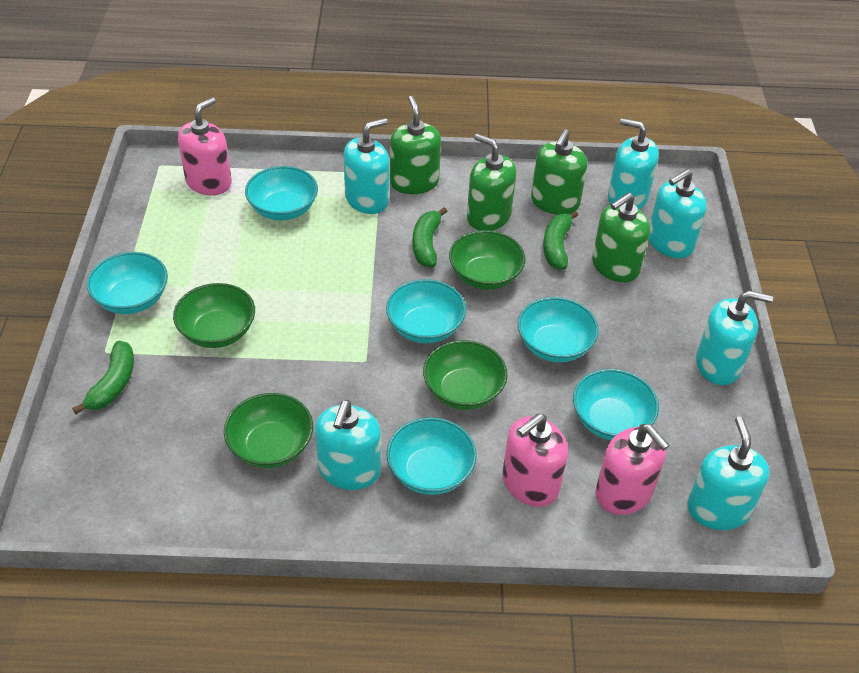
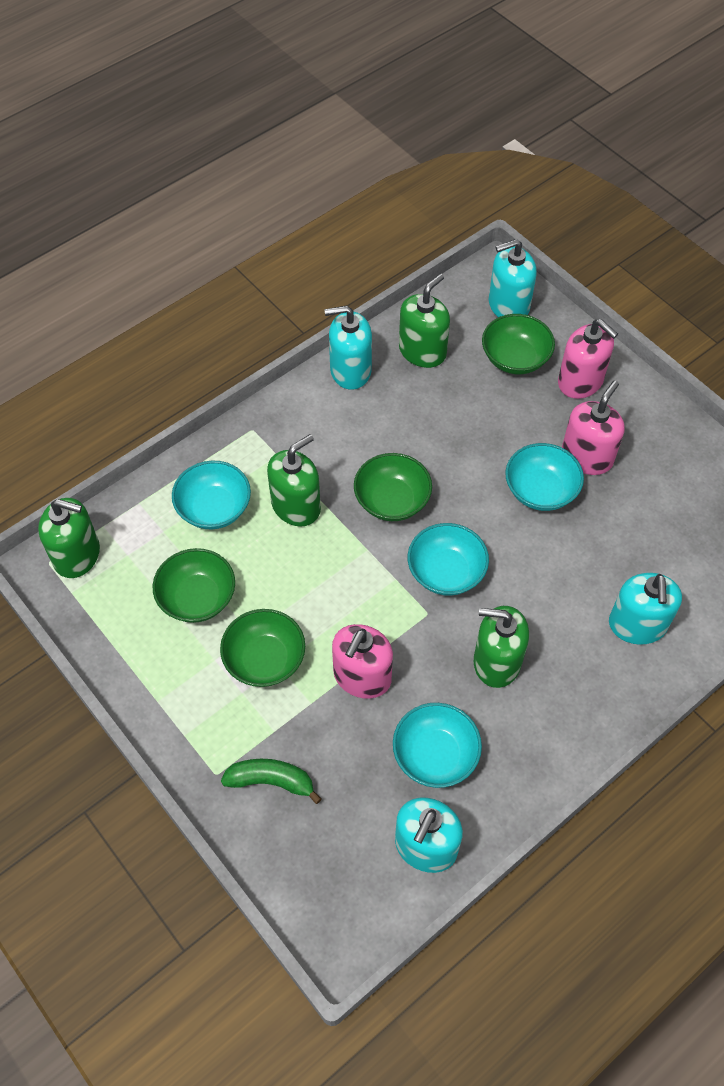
green banana: 3 -> 1
turquoise bowl: 6 -> 4
turquoise soap dispenser: 6 -> 4

